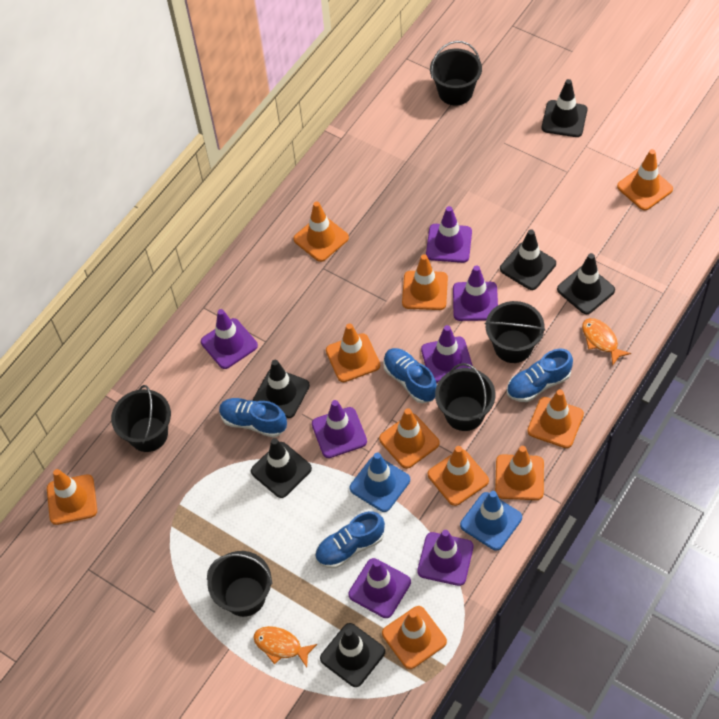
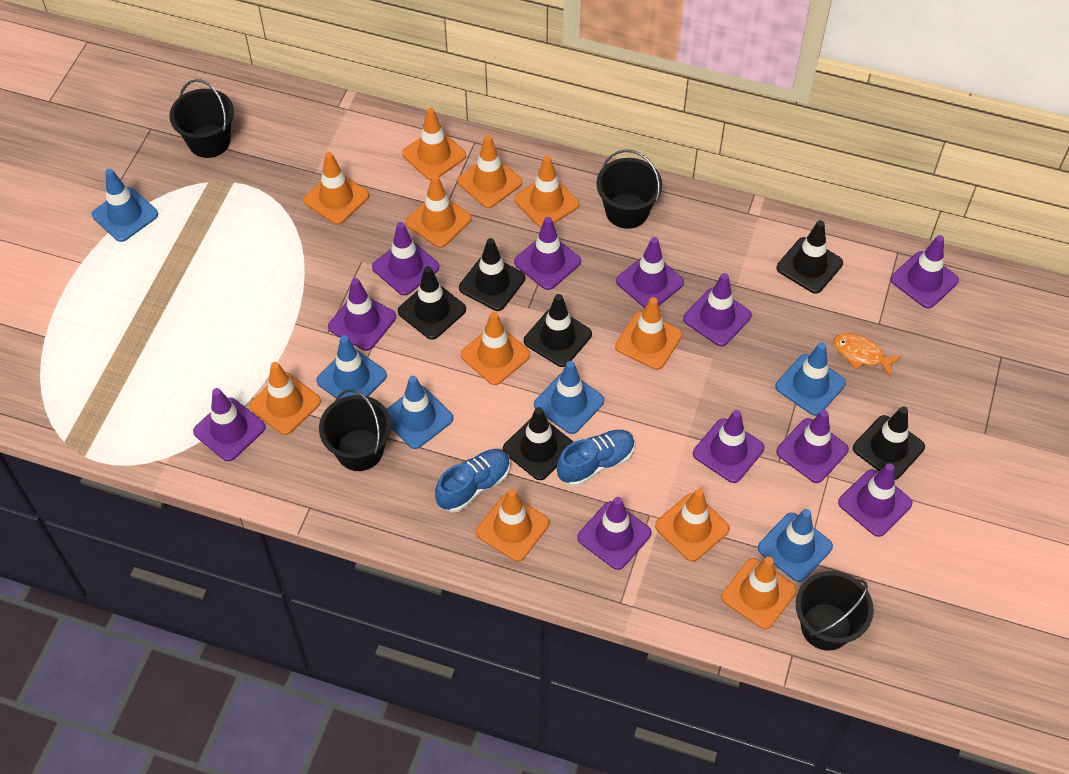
black bucket: 5 -> 4
blue shoe: 4 -> 2
blue traffic cone: 2 -> 6
orange fish: 2 -> 1
orange traffic cone: 10 -> 11
purple traffic cone: 7 -> 11

